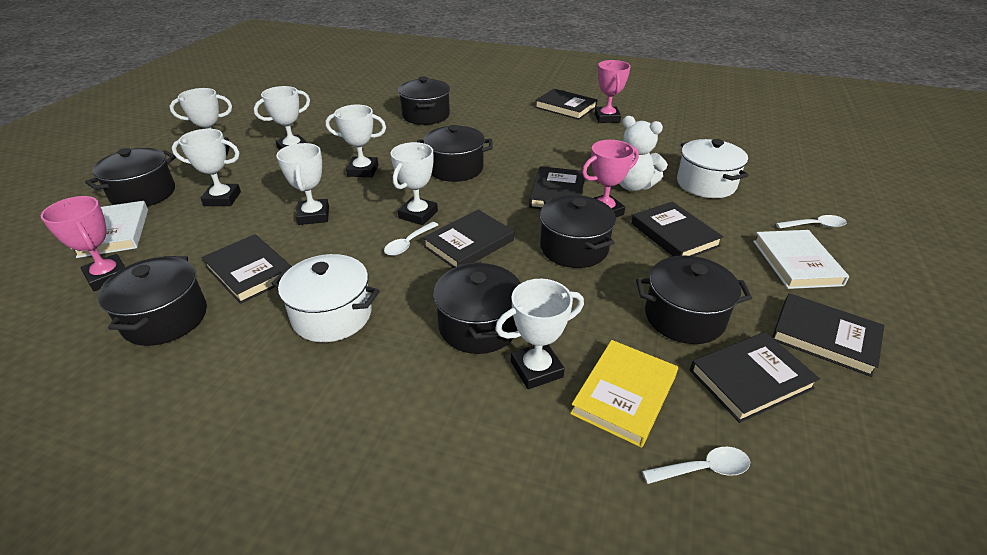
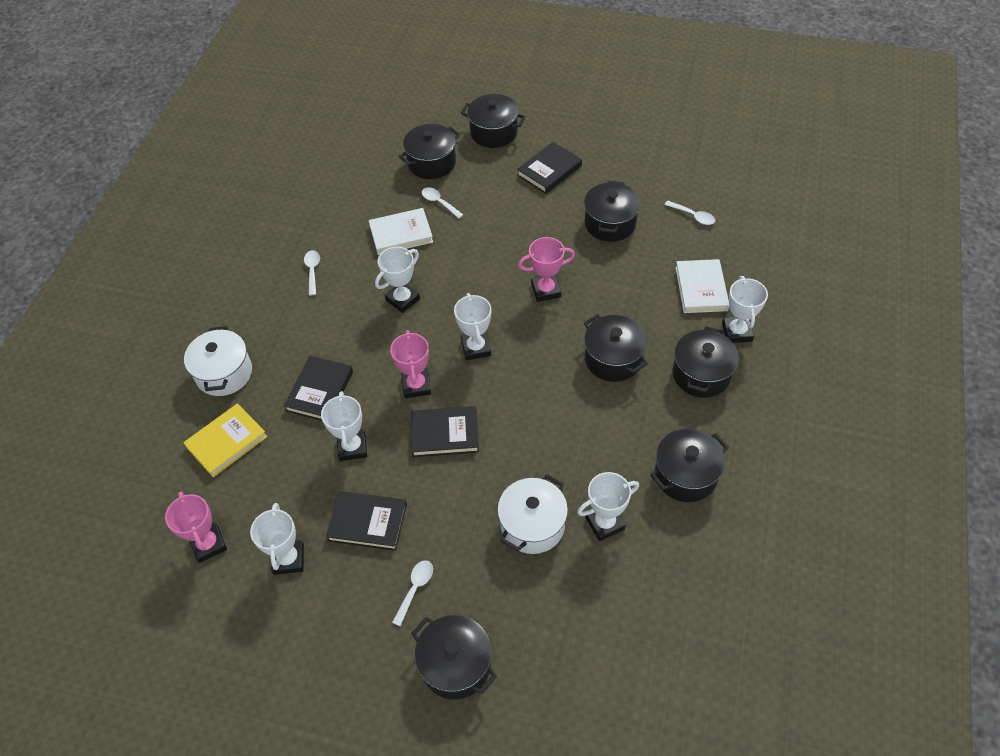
black book: 7 -> 4
white spoon: 3 -> 4
white teddy bear: 1 -> 0
white trophy: 7 -> 6

